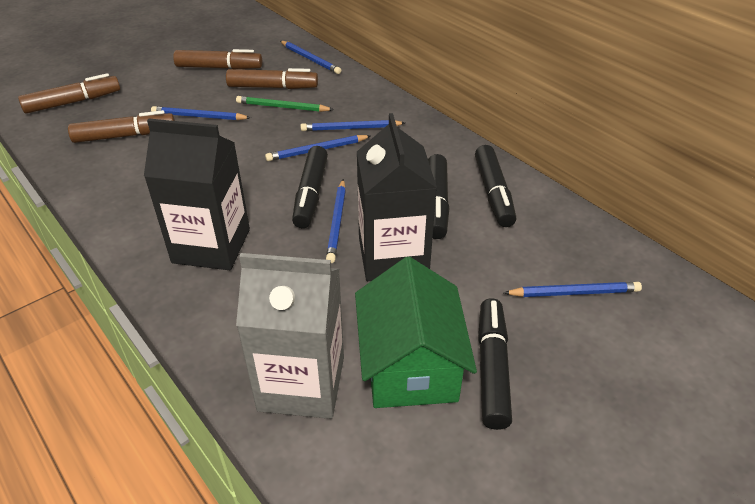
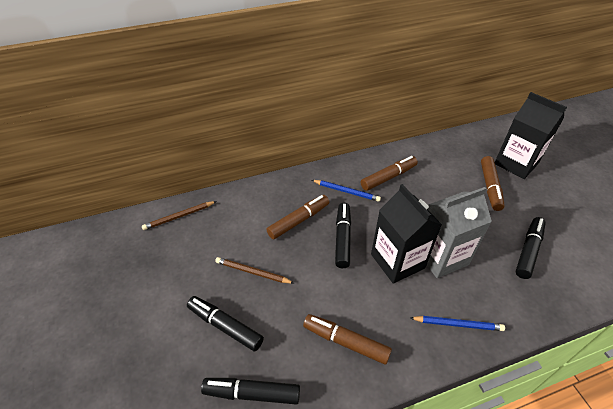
blue pencil: 6 -> 2
brown pencil: 0 -> 2
green house: 1 -> 0
green pencil: 1 -> 0

